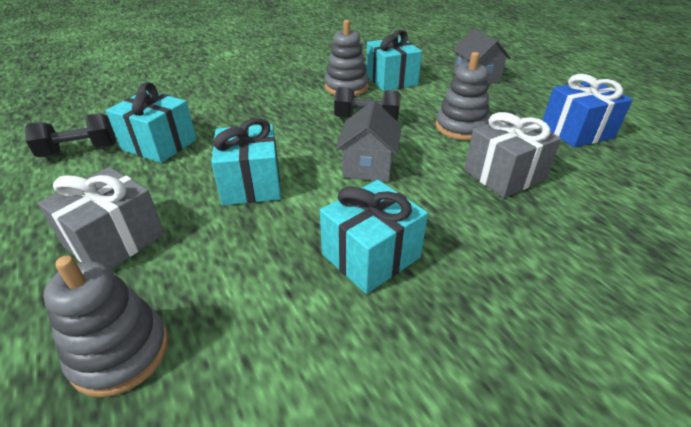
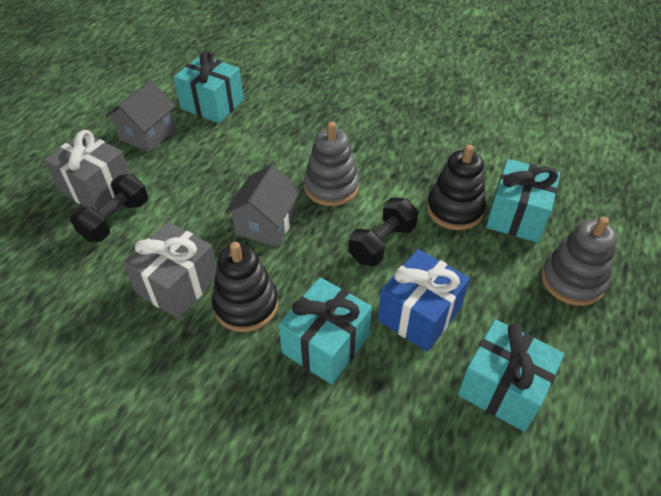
black stacking toy: 0 -> 2
grey stacking toy: 3 -> 2

